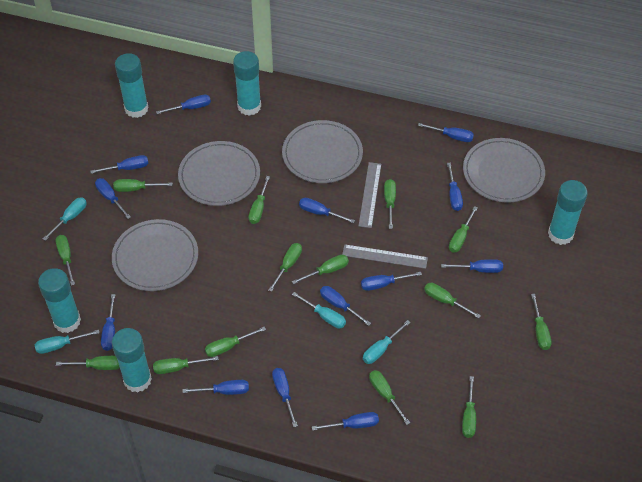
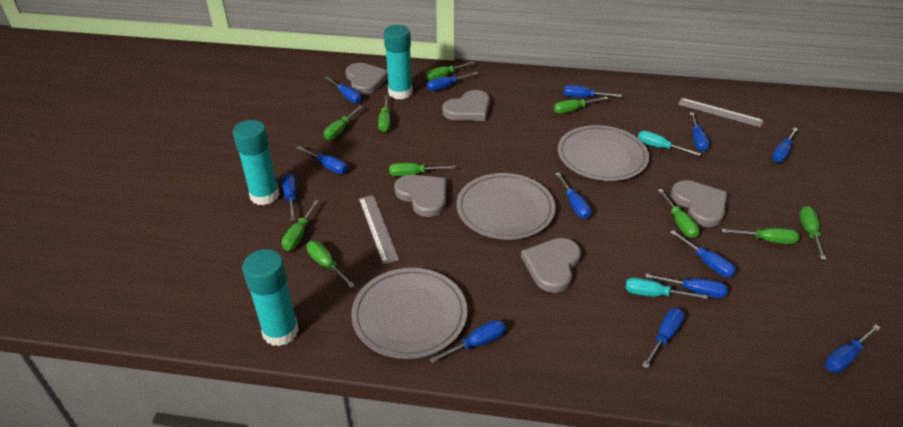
green screwdriver: 14 -> 10
grey heart: 0 -> 5
grey plate: 4 -> 3
turquoise glue stick: 5 -> 3
turquoise screwdriver: 4 -> 2

